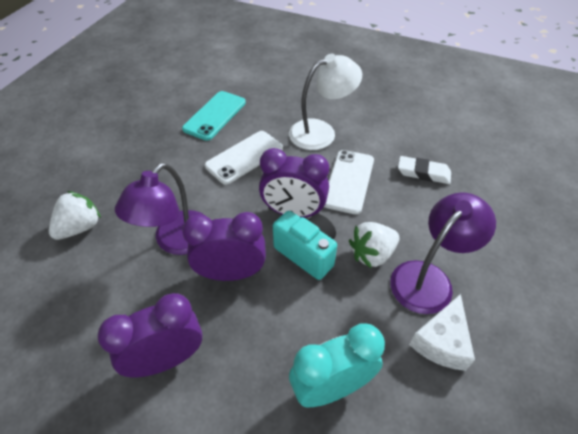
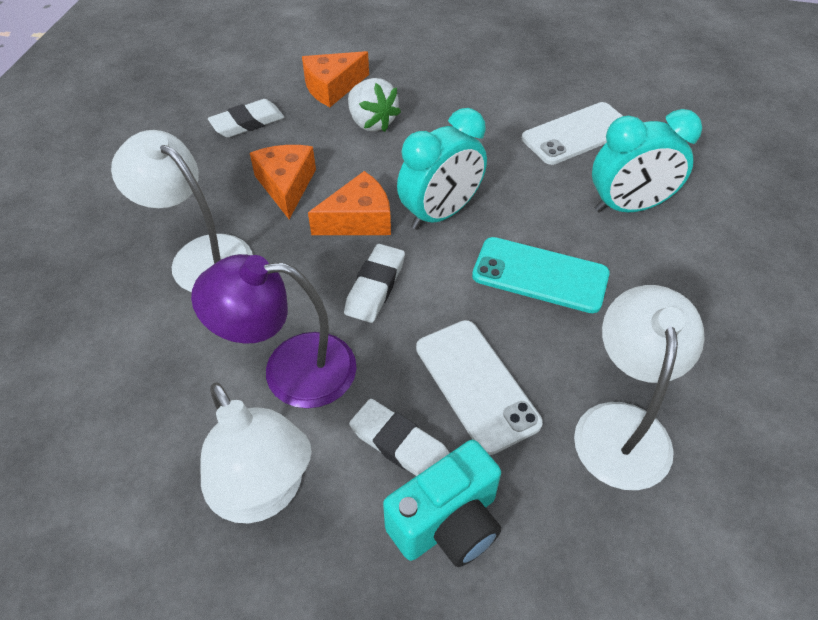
orange cheese: 0 -> 3
purple clock: 3 -> 0
purple lamp: 2 -> 1
turquoise clock: 1 -> 2
white cheese: 1 -> 0
white eraser: 1 -> 3
white lamp: 1 -> 3
white strawberry: 2 -> 1

